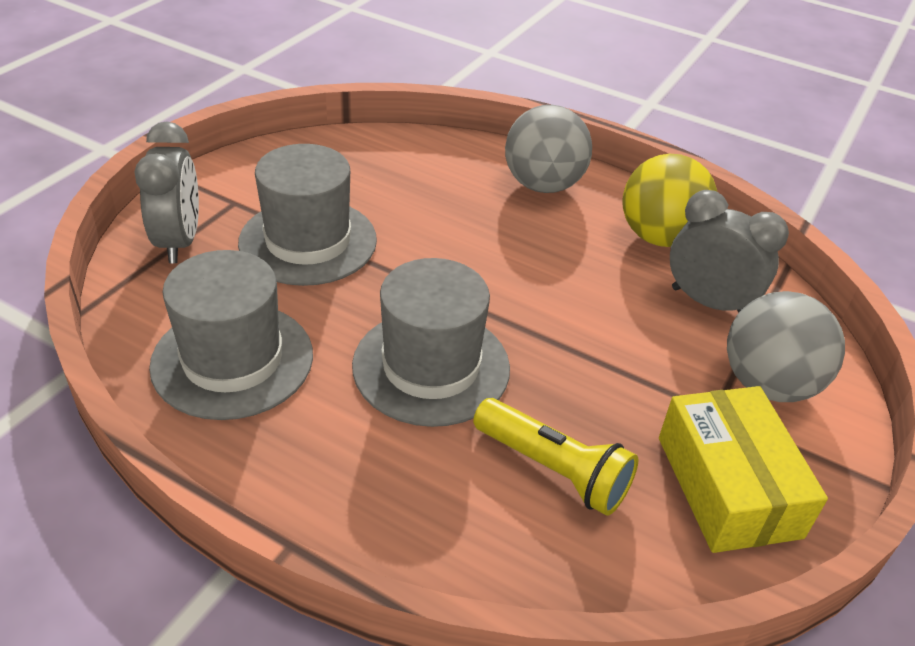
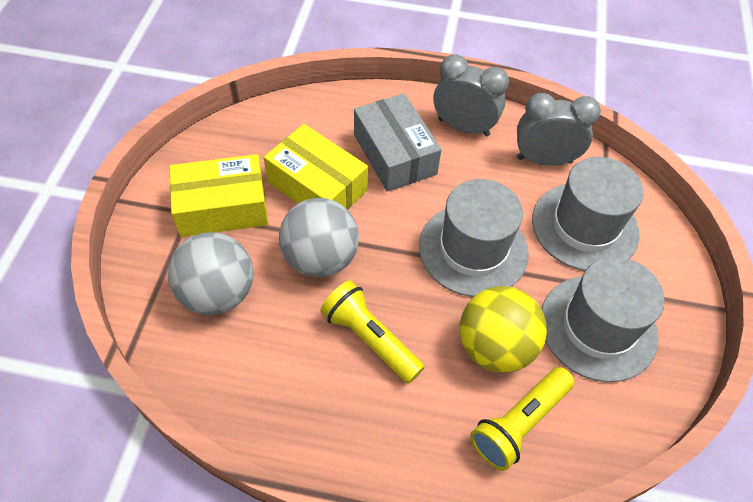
grey box: 0 -> 1
yellow box: 1 -> 2
yellow flashlight: 1 -> 2

